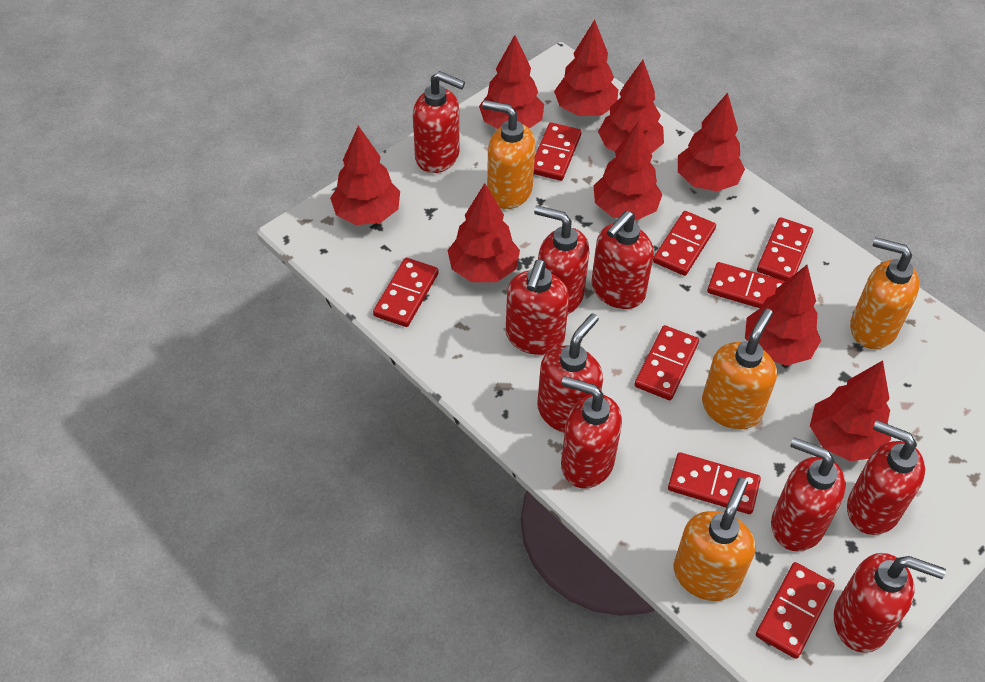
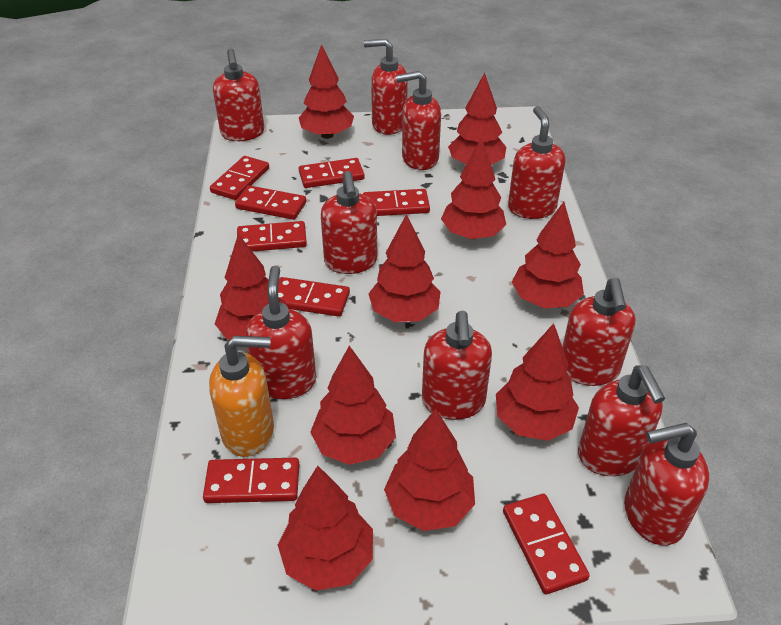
orange soap dispenser: 4 -> 1
red soap dispenser: 9 -> 10
red tree: 9 -> 10

